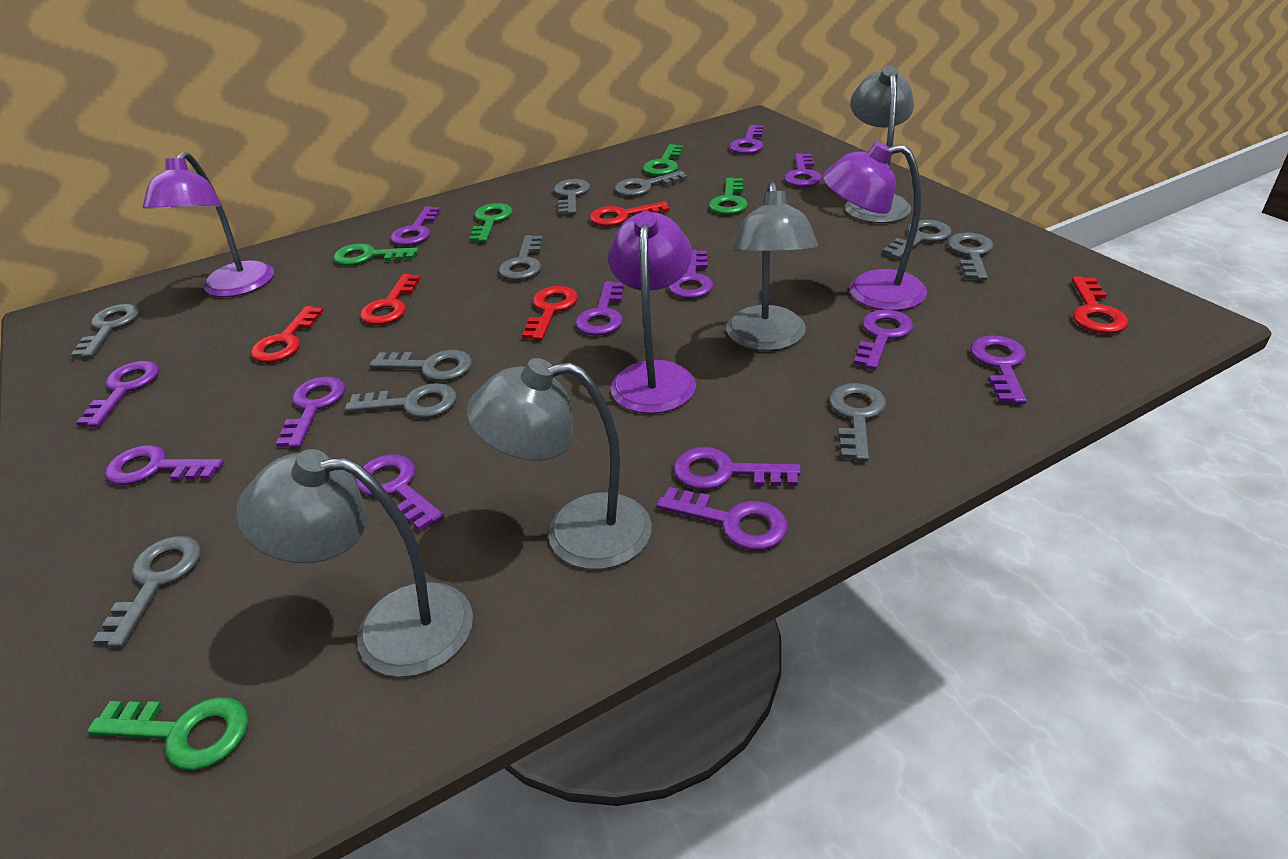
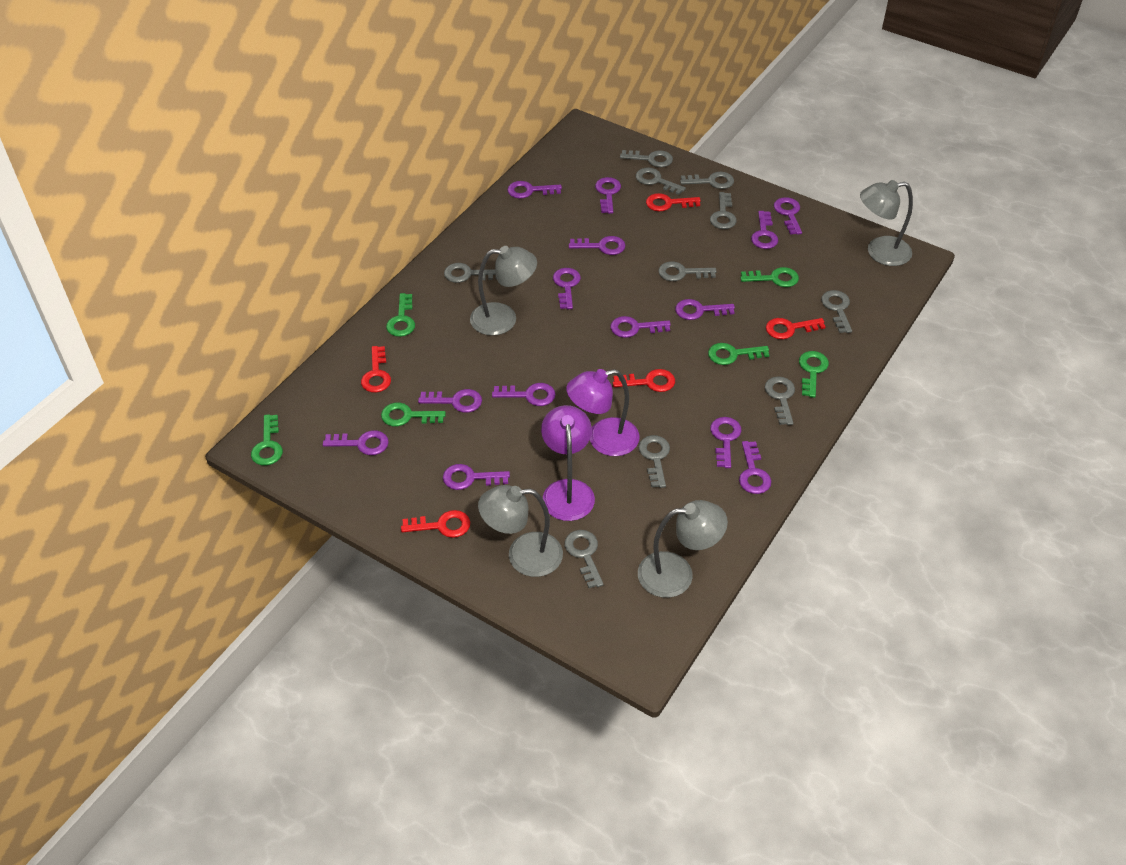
green key: 5 -> 6
purple key: 13 -> 14
purple lamp: 3 -> 2

